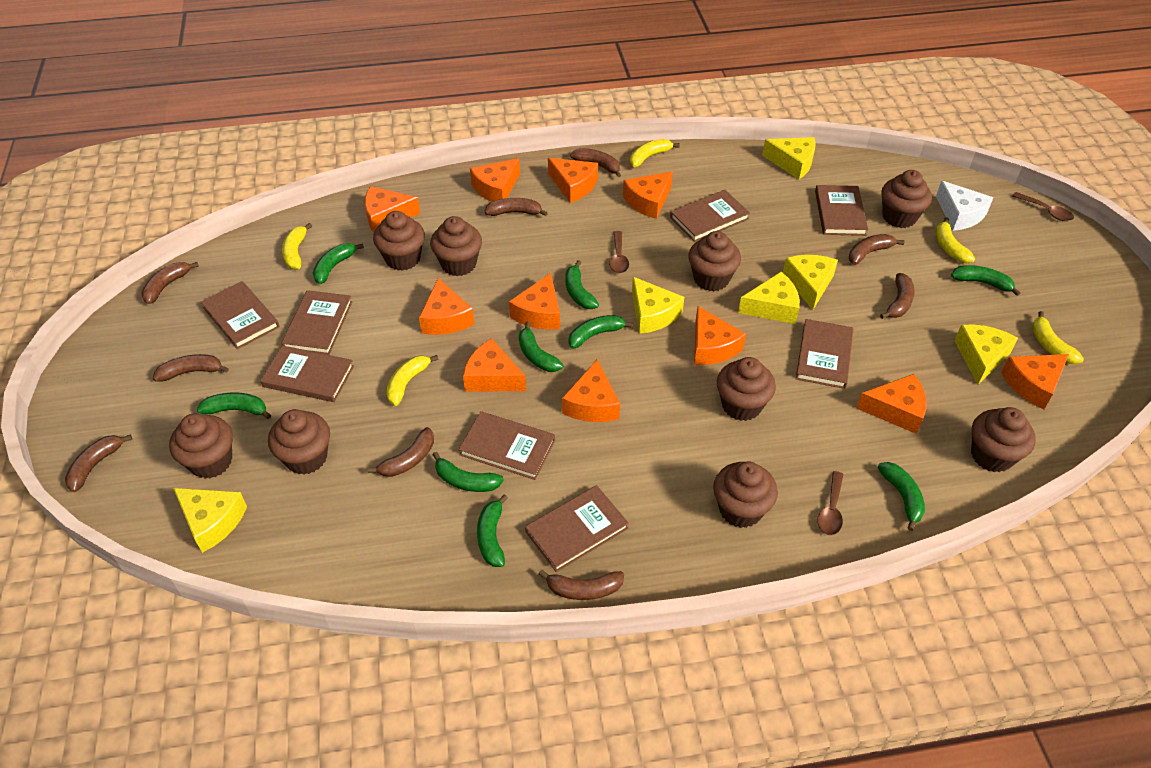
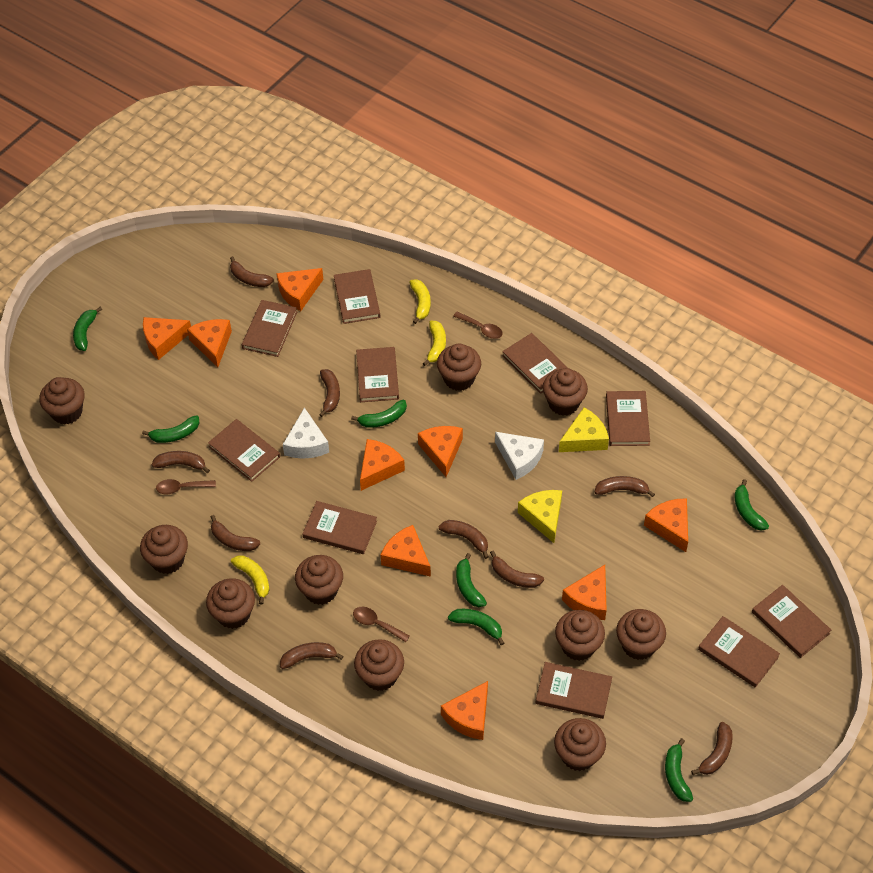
brown book: 8 -> 10
brown cupcake: 9 -> 10
green banana: 9 -> 7
orange cheese: 11 -> 9
white cheese: 1 -> 2
yellow banana: 5 -> 3
yellow cheese: 6 -> 2

